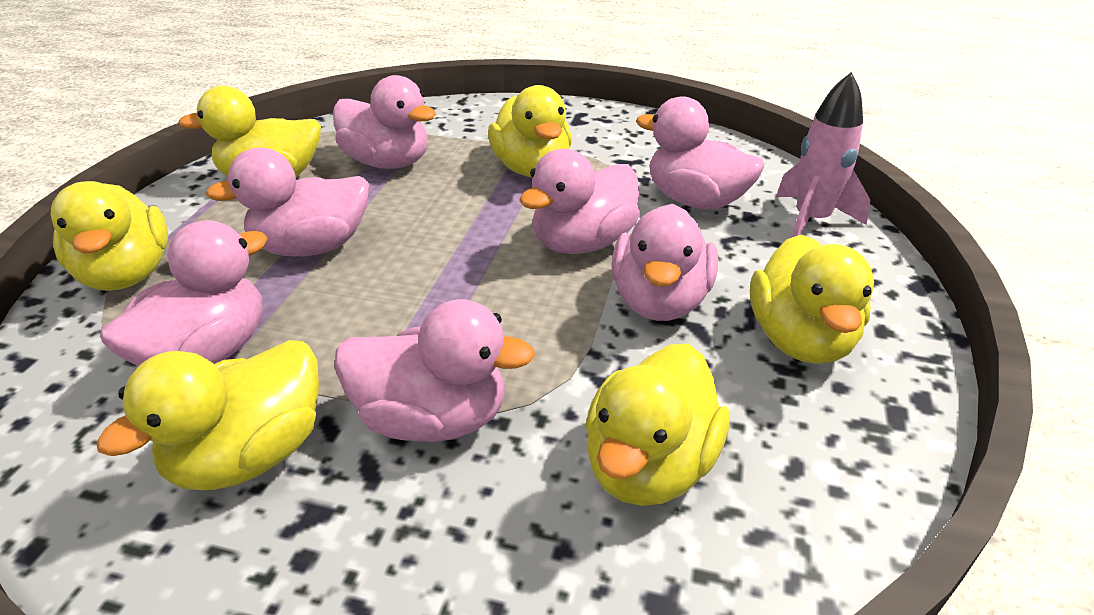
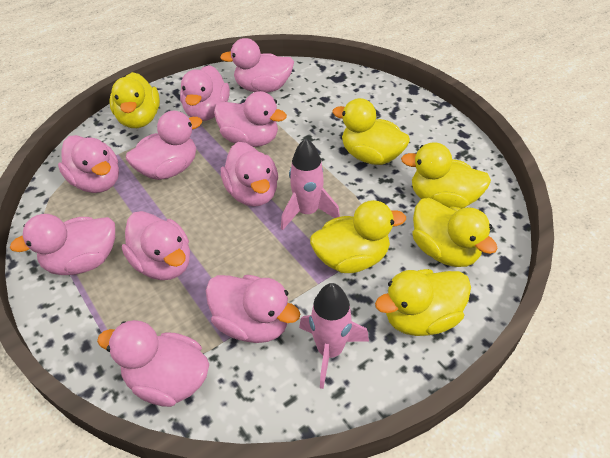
pink duck: 7 -> 10
pink rocket: 1 -> 2

